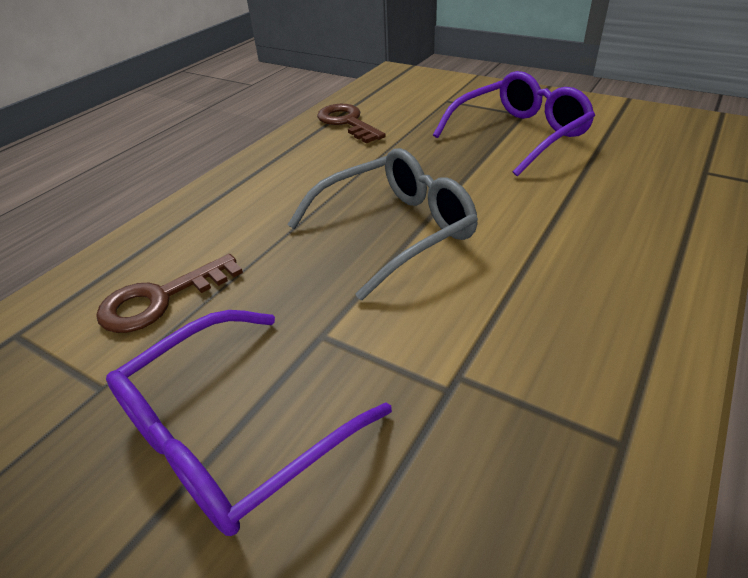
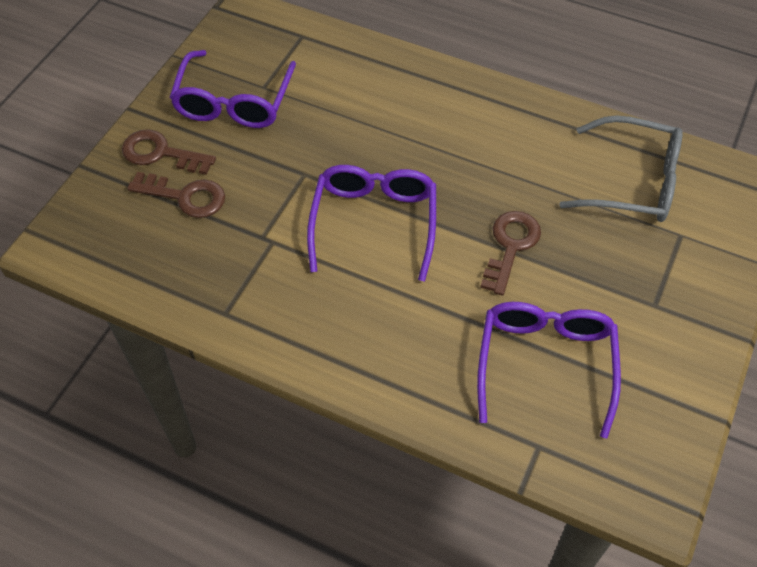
brown key: 2 -> 3
purple glasses: 2 -> 3

